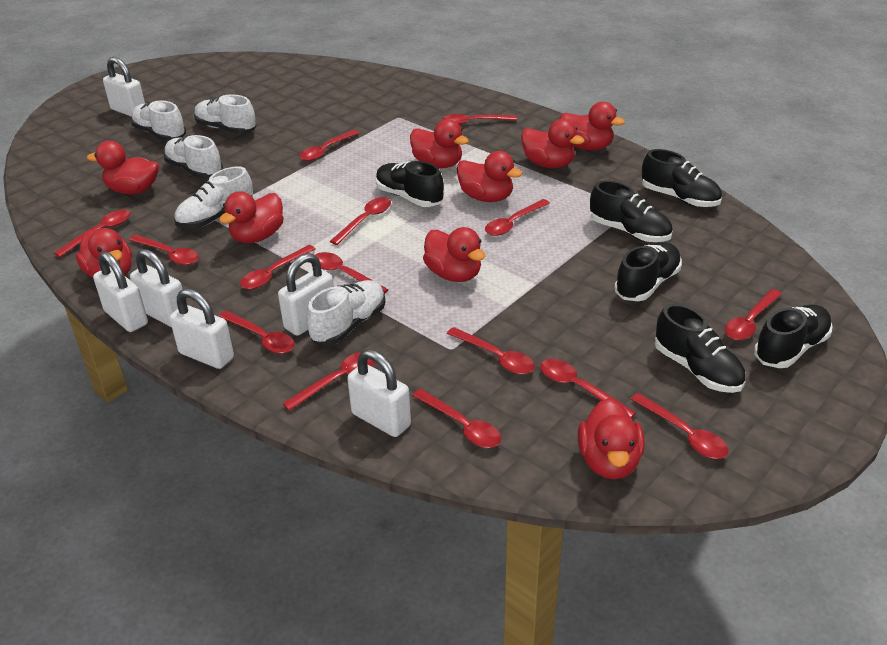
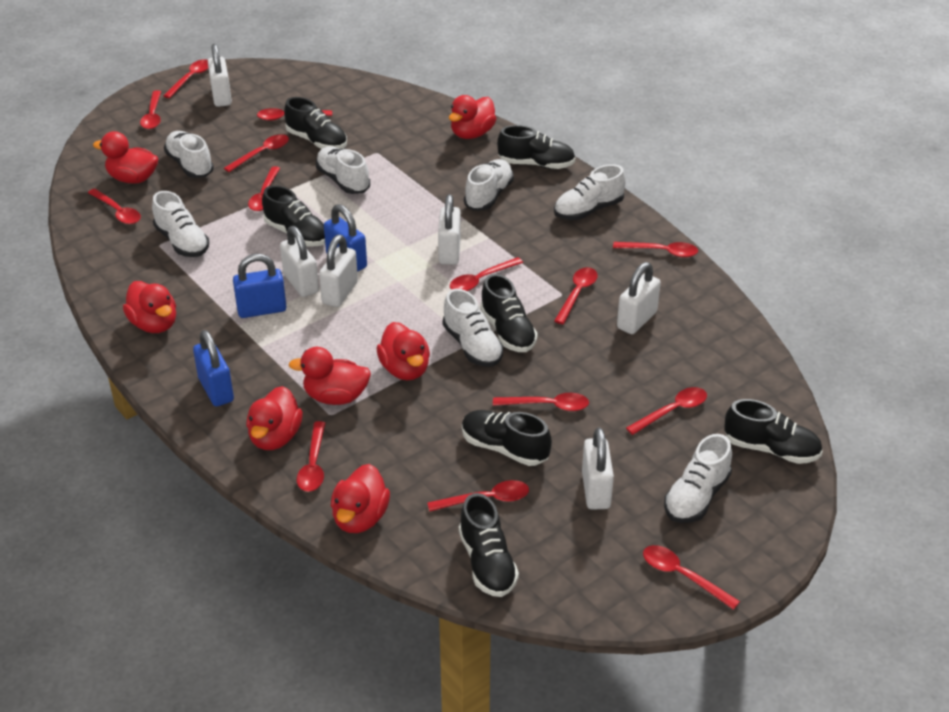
black shoe: 6 -> 7
blue padlock: 0 -> 3
red duck: 9 -> 7
red spoon: 15 -> 14
white shoe: 5 -> 7

